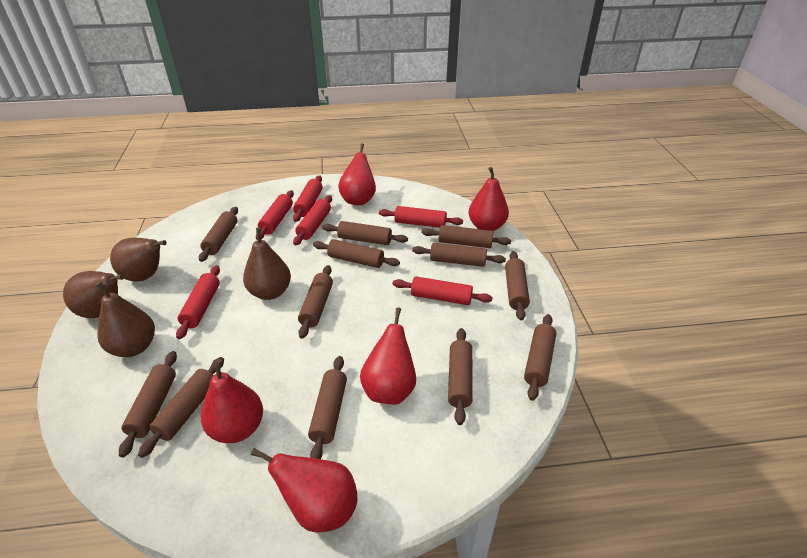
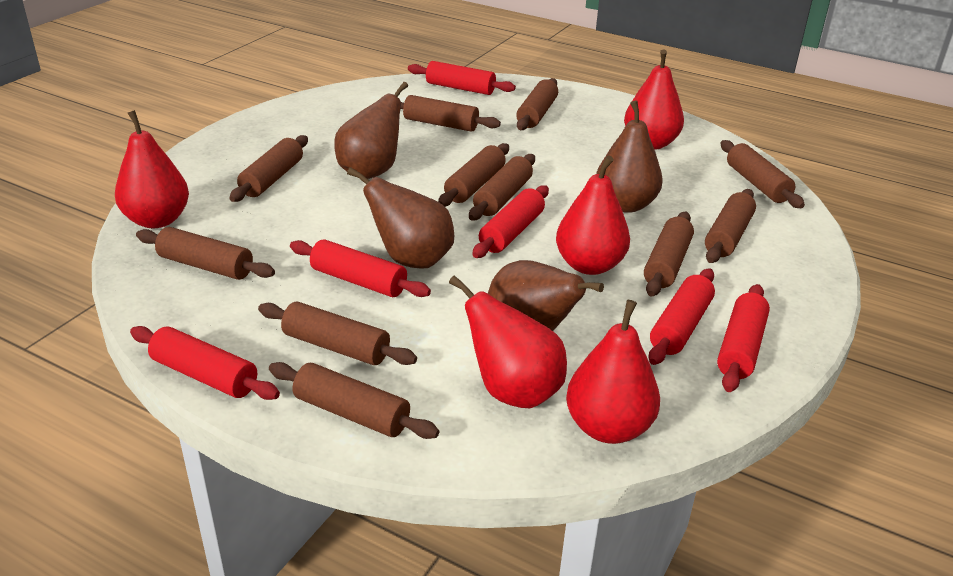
brown rolling pin: 12 -> 11

